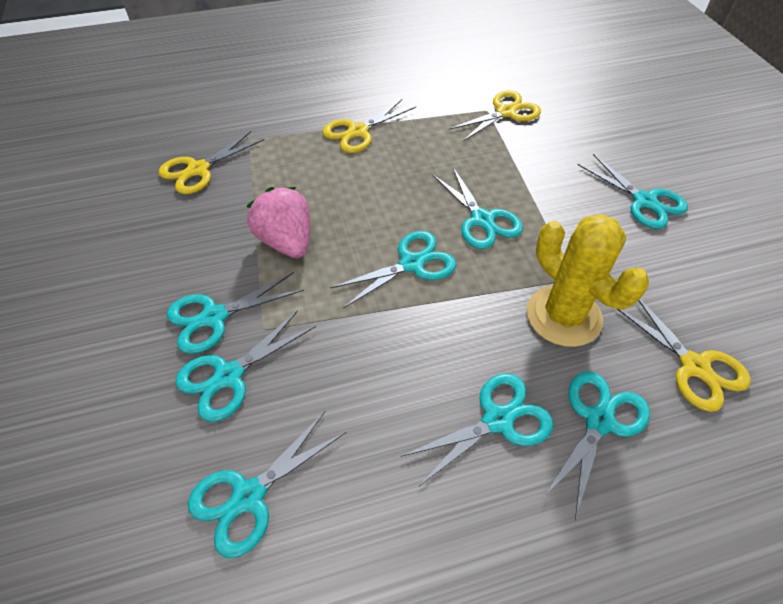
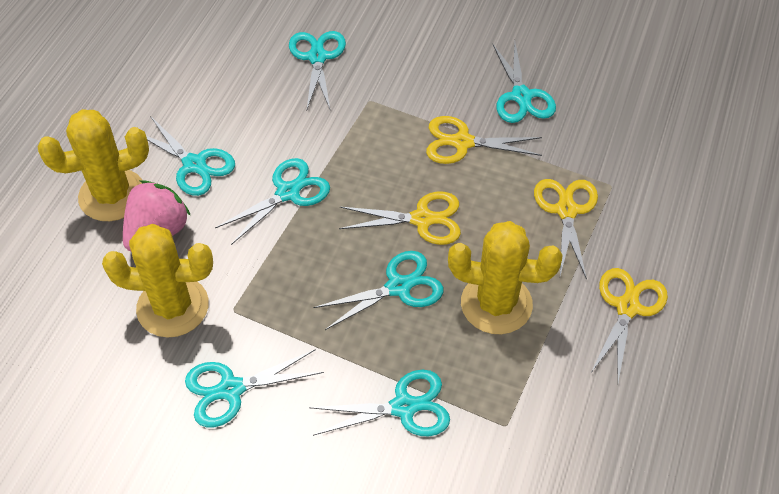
turquoise scissors: 8 -> 7
yellow cactus: 1 -> 3

